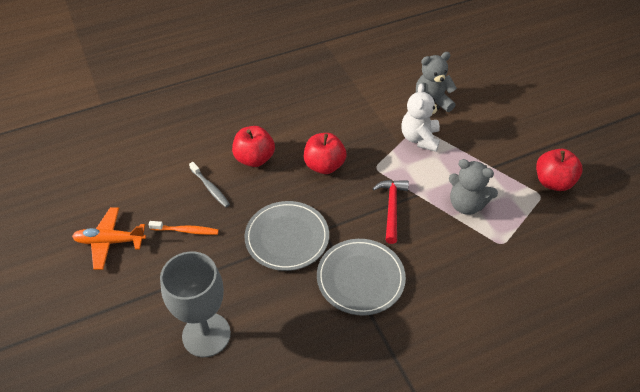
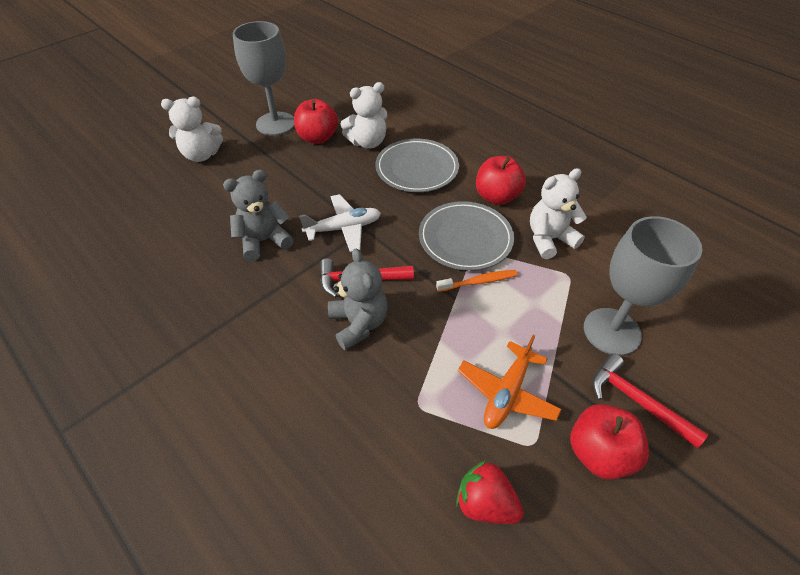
grey goblet: 1 -> 2
grey toothbrush: 1 -> 0
red hammer: 1 -> 2
red strawberry: 0 -> 1
white plane: 0 -> 1
white teddy bear: 1 -> 3

